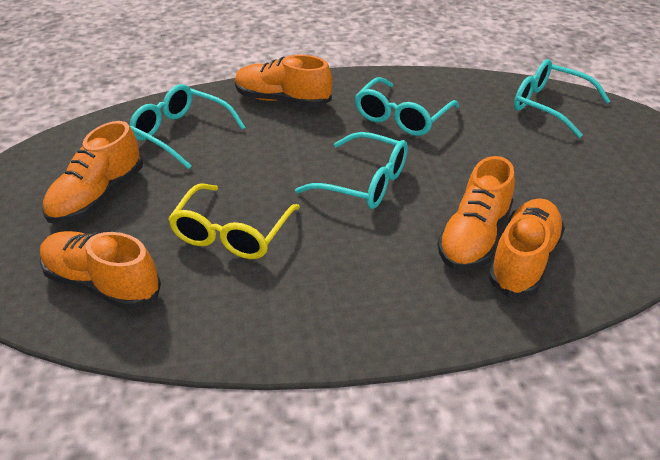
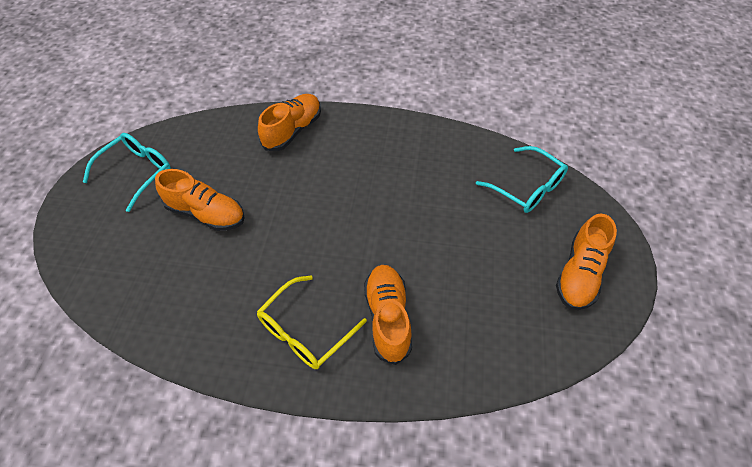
orange shoe: 5 -> 4
turquoise glasses: 4 -> 2

